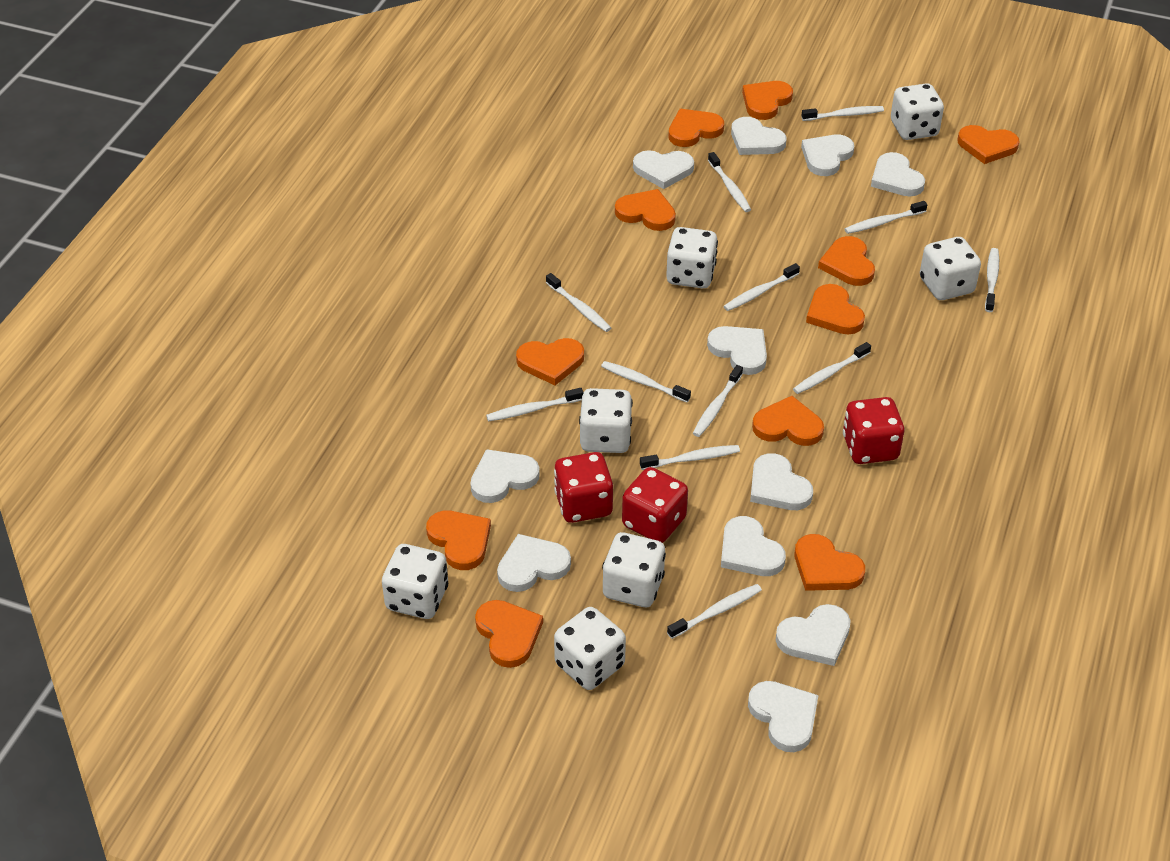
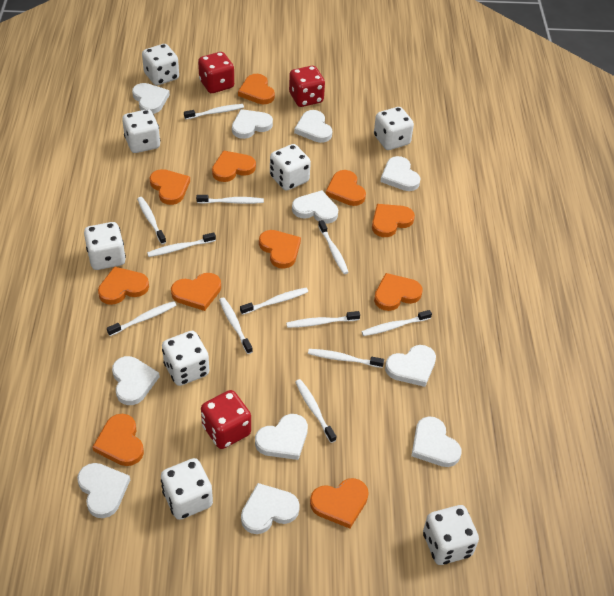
white dice: 7 -> 8

